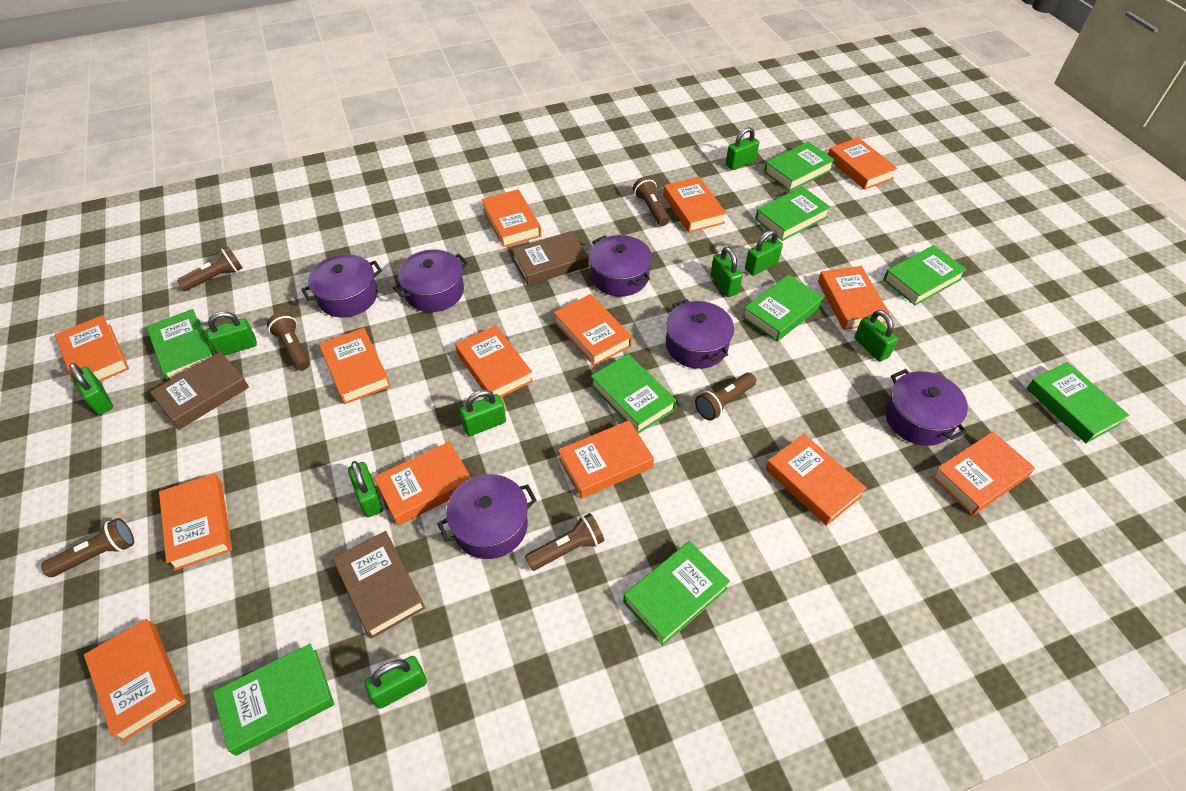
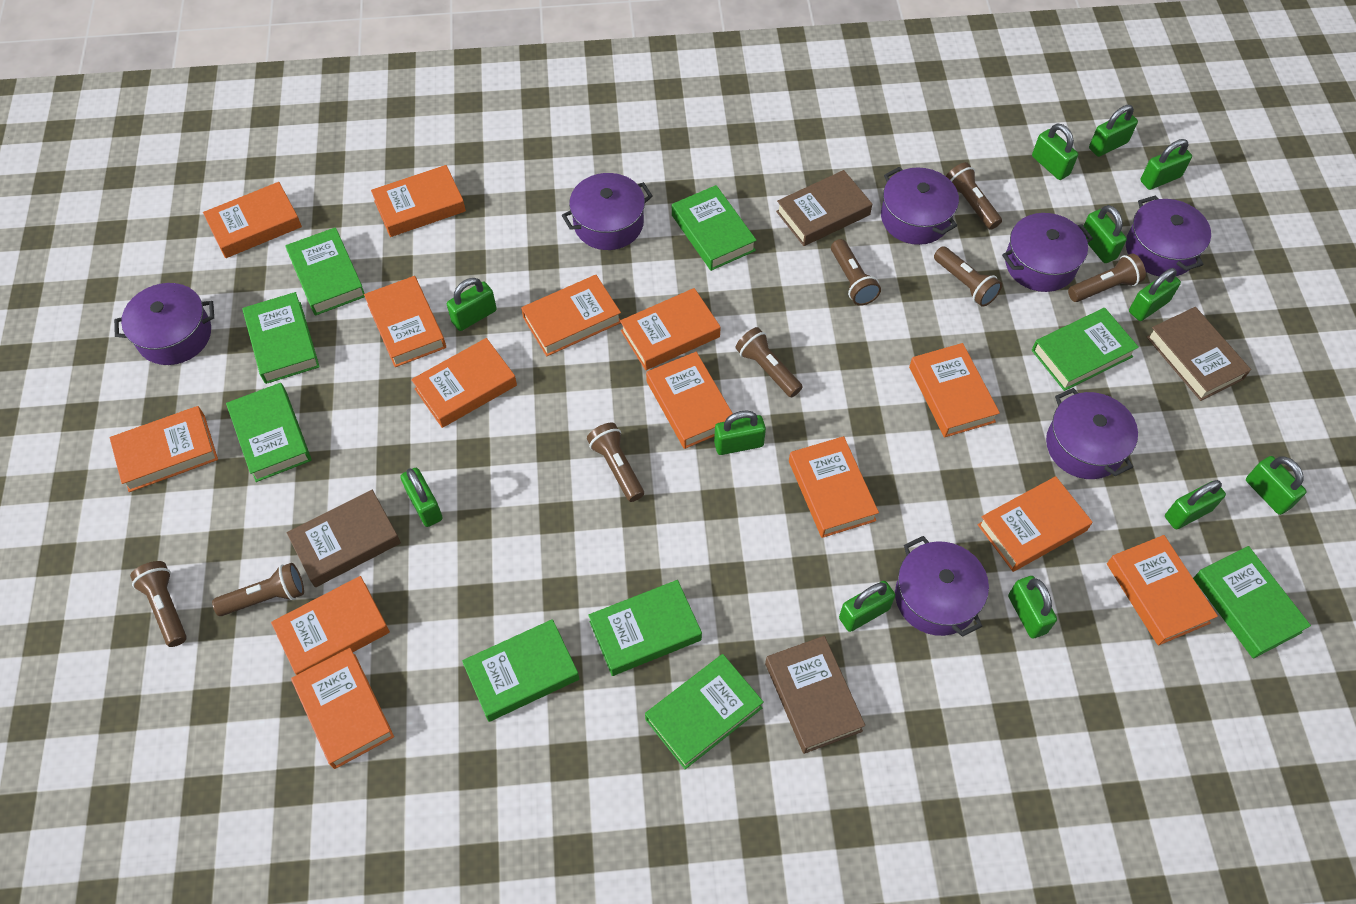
brown book: 3 -> 4
brown flashlight: 6 -> 8
green padlock: 9 -> 12
purple pot: 6 -> 7

